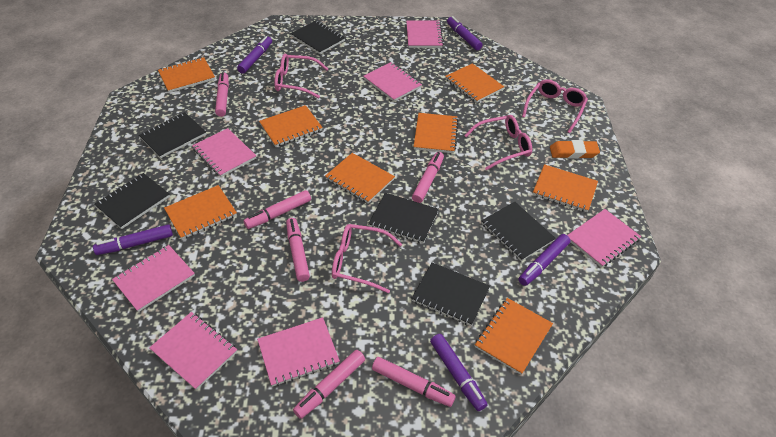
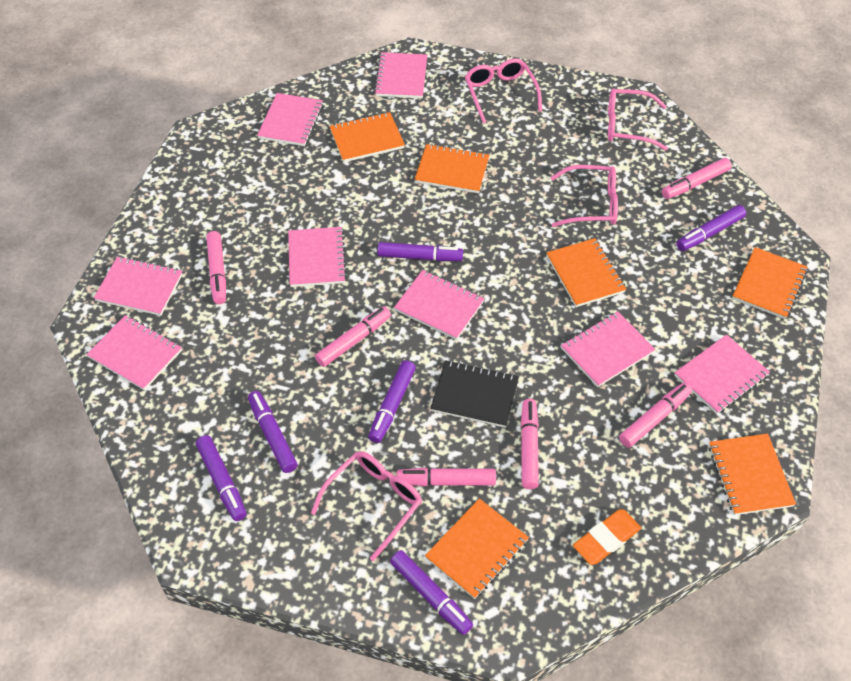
black notebook: 6 -> 1
orange notebook: 8 -> 6
pink notebook: 7 -> 8
purple marker: 5 -> 6

